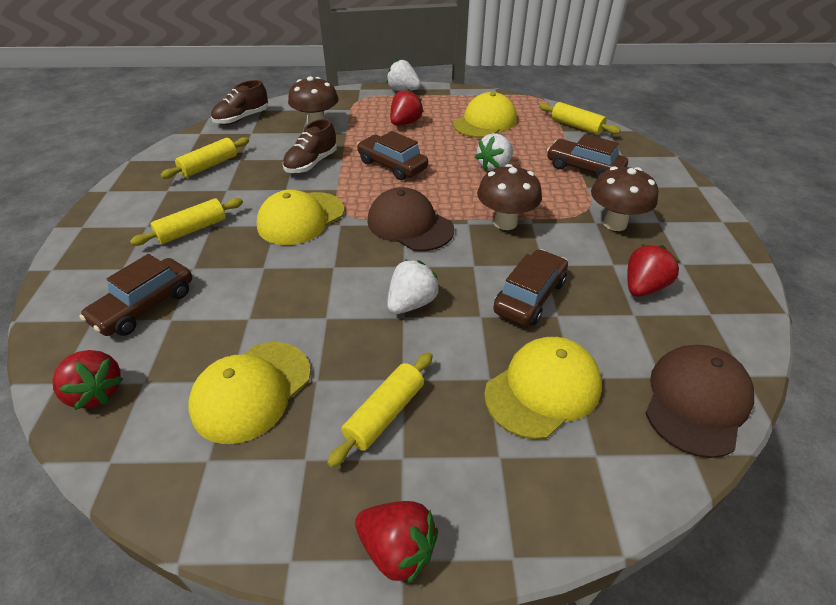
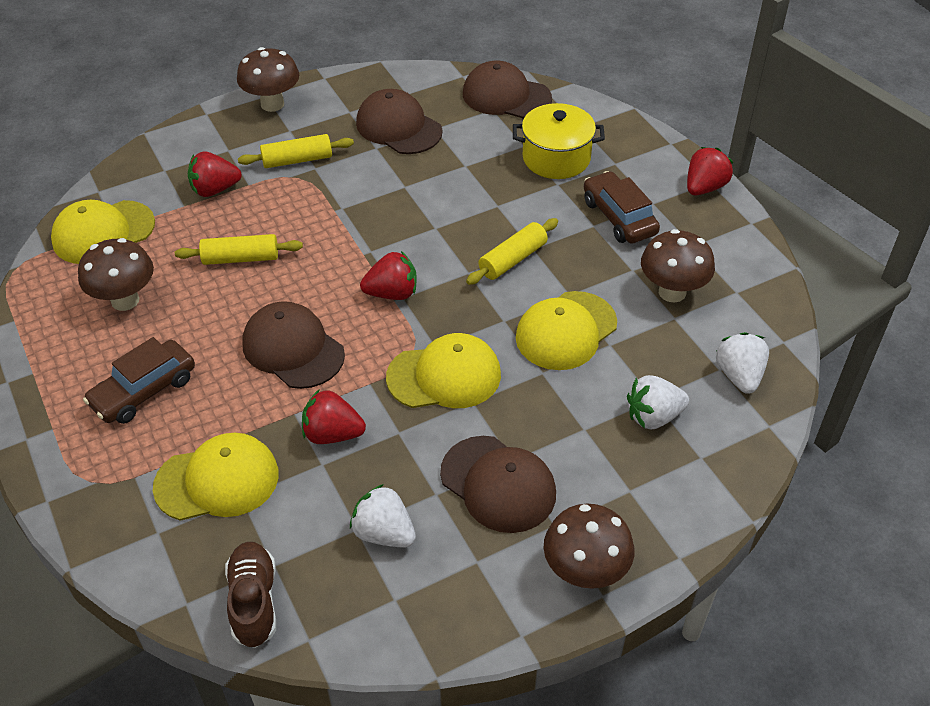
brown cap: 2 -> 4
brown car: 4 -> 2
brown mushroom: 3 -> 4
brown shoe: 2 -> 1
yellow pot: 0 -> 1
yellow rolling pin: 4 -> 3

